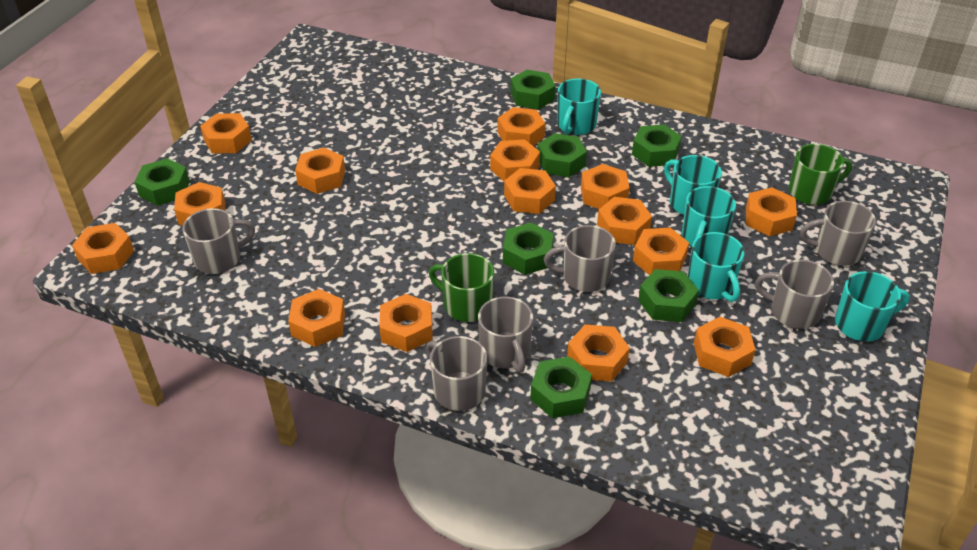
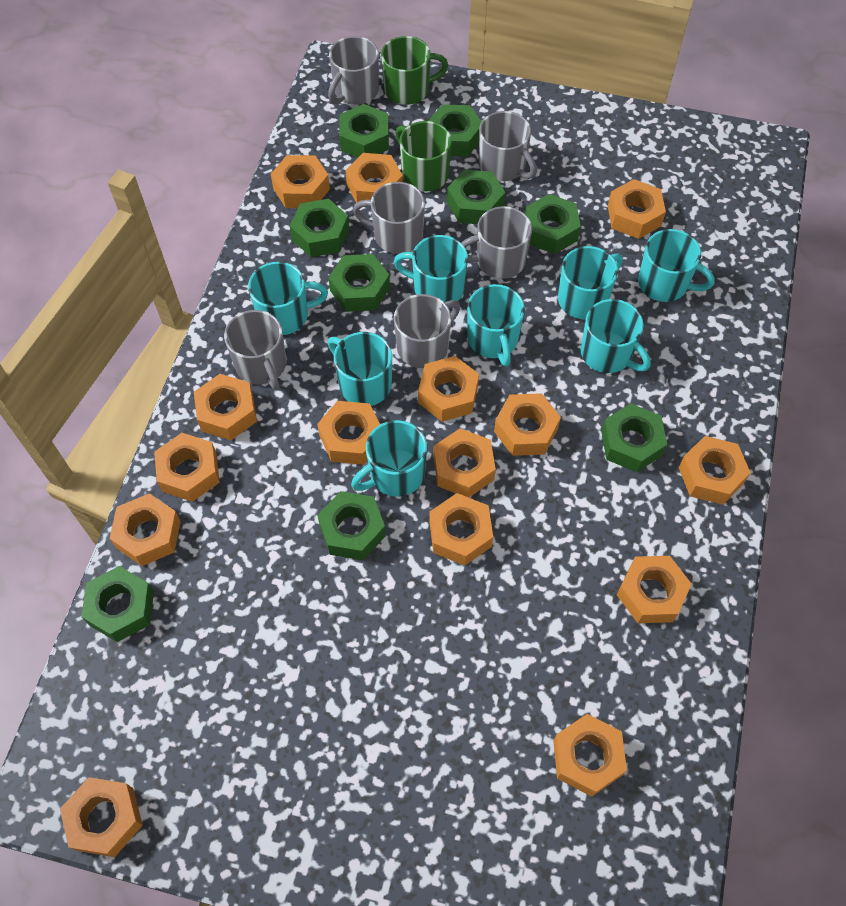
green nut: 7 -> 9
turquoise mug: 5 -> 8

